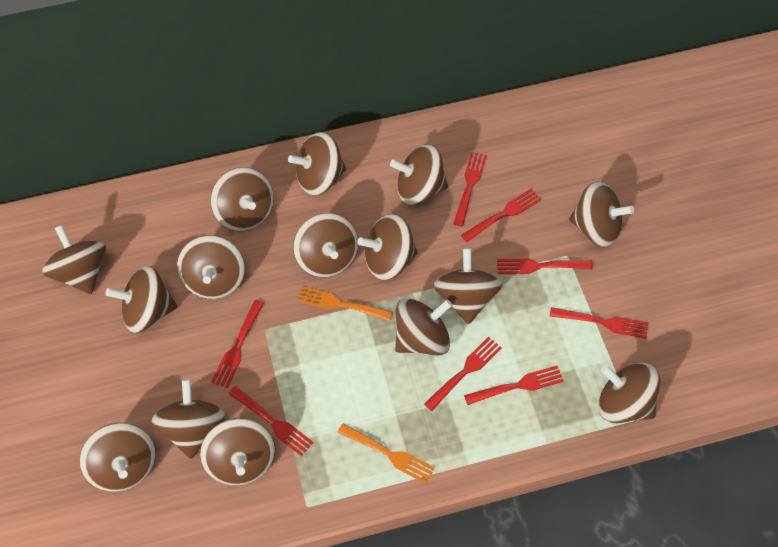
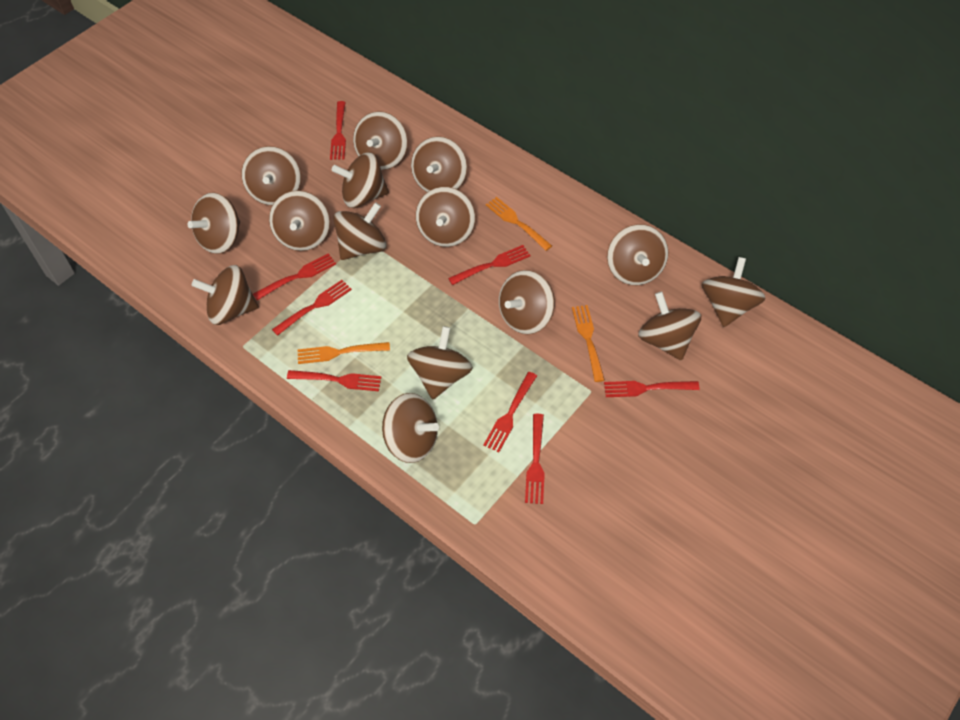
orange fork: 2 -> 3

